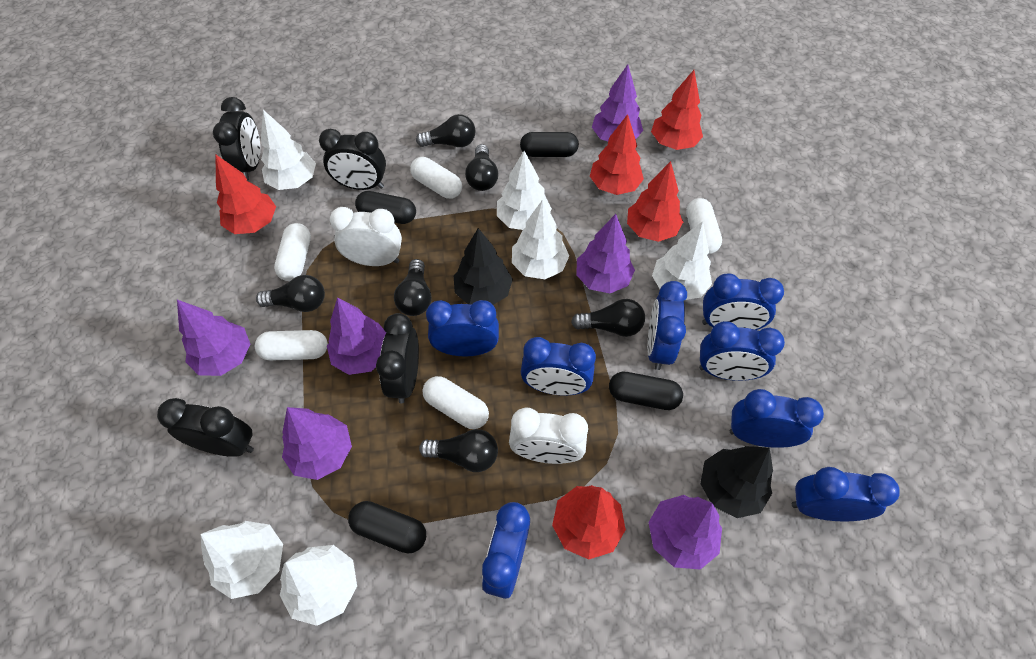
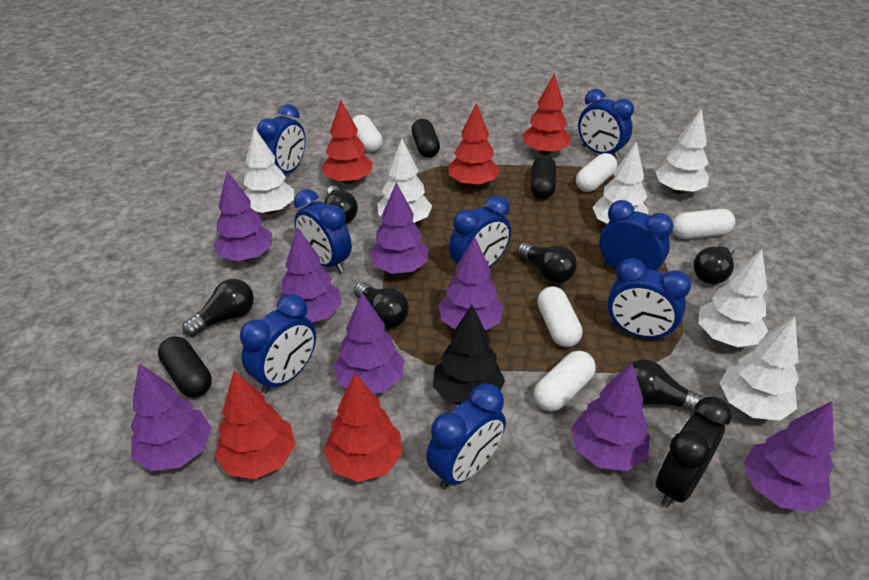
black capsule: 4 -> 3
black clock: 4 -> 1
black tree: 2 -> 1
purple tree: 6 -> 8
white clock: 2 -> 0

